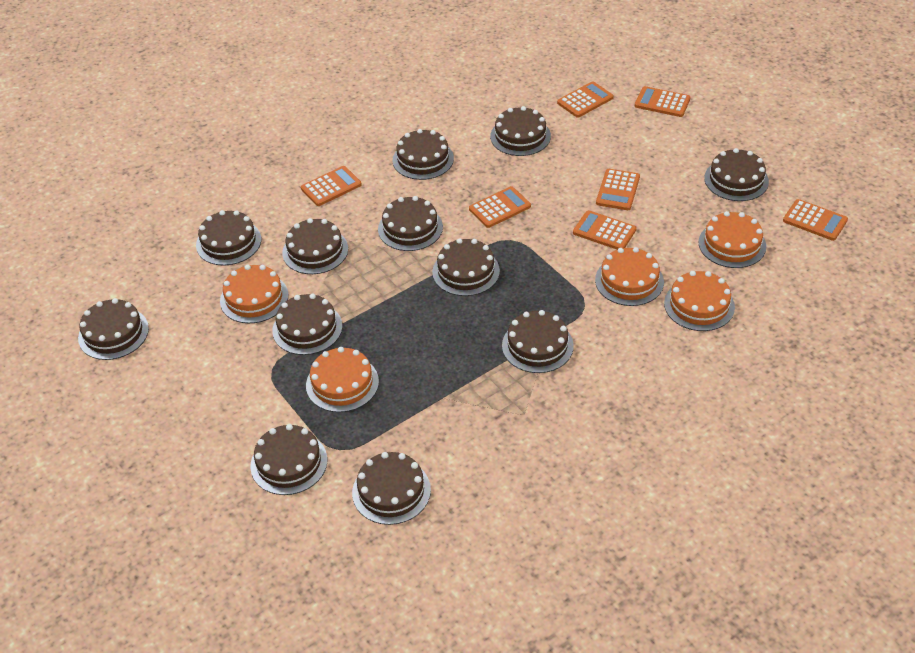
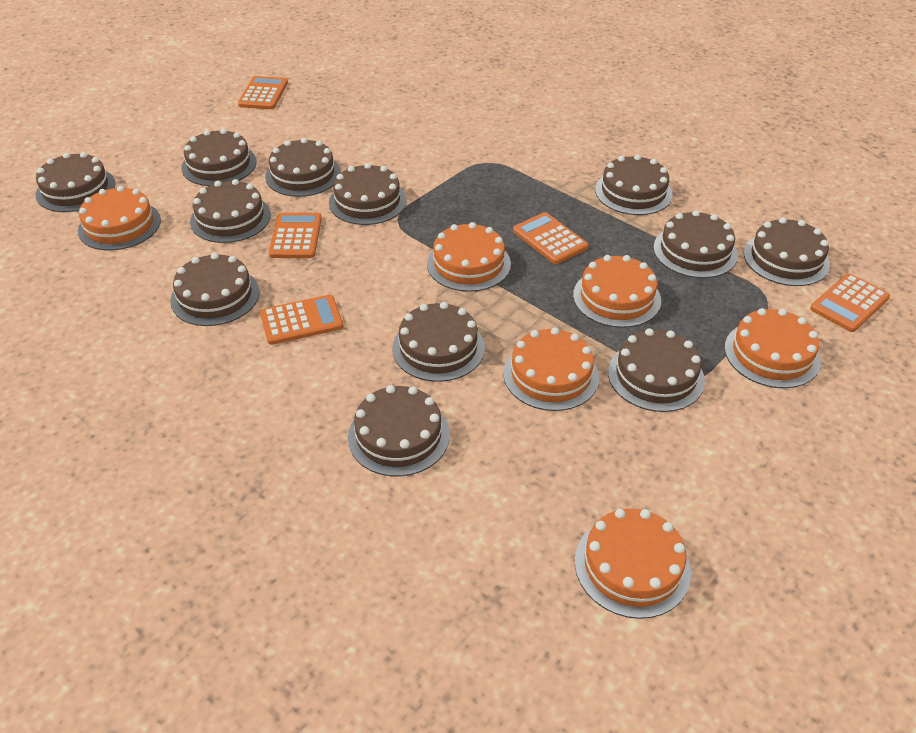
orange cake: 5 -> 6
orange calculator: 7 -> 5

